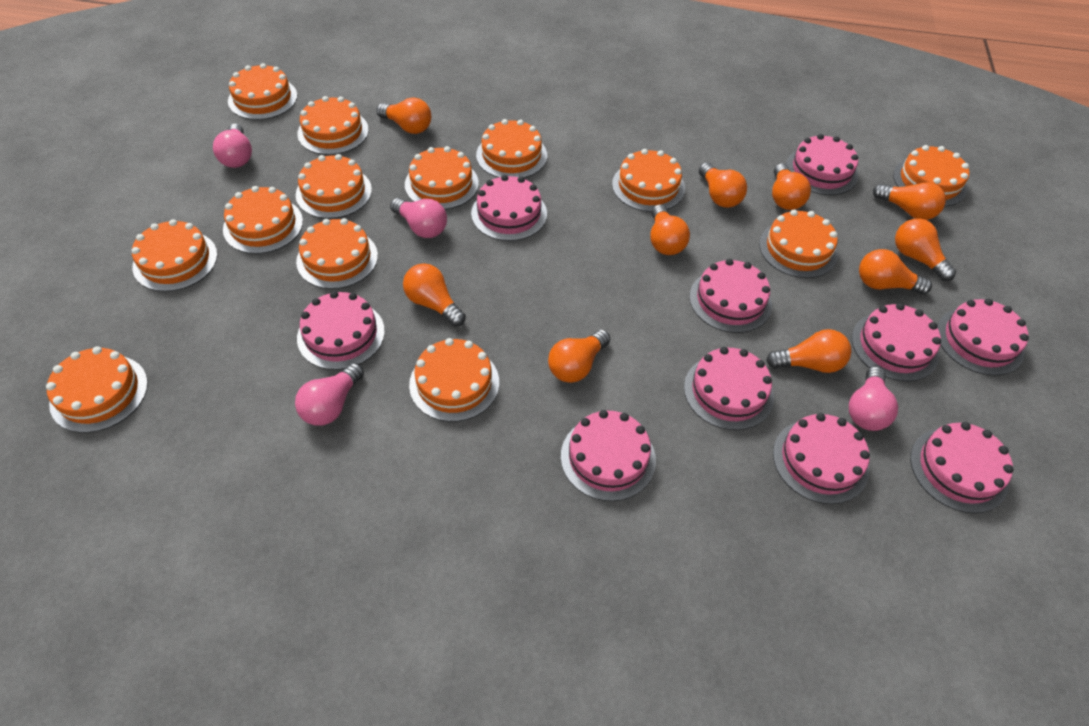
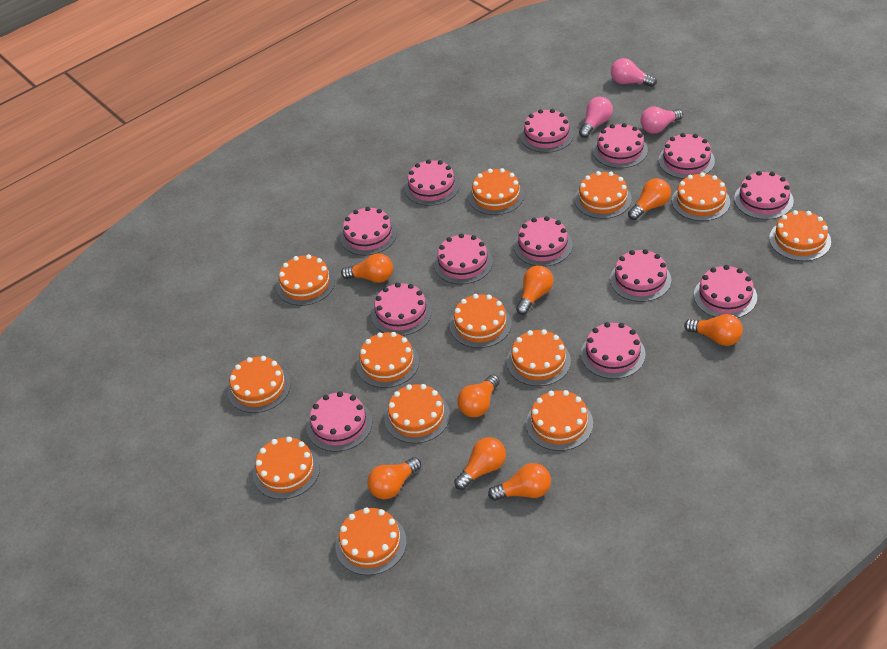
orange light bulb: 10 -> 8
pink cake: 10 -> 13
pink light bulb: 4 -> 3

